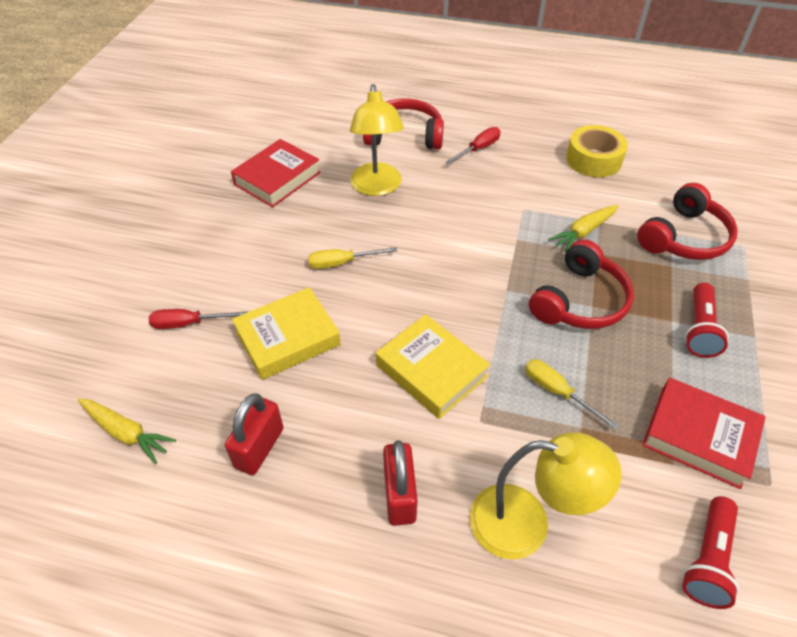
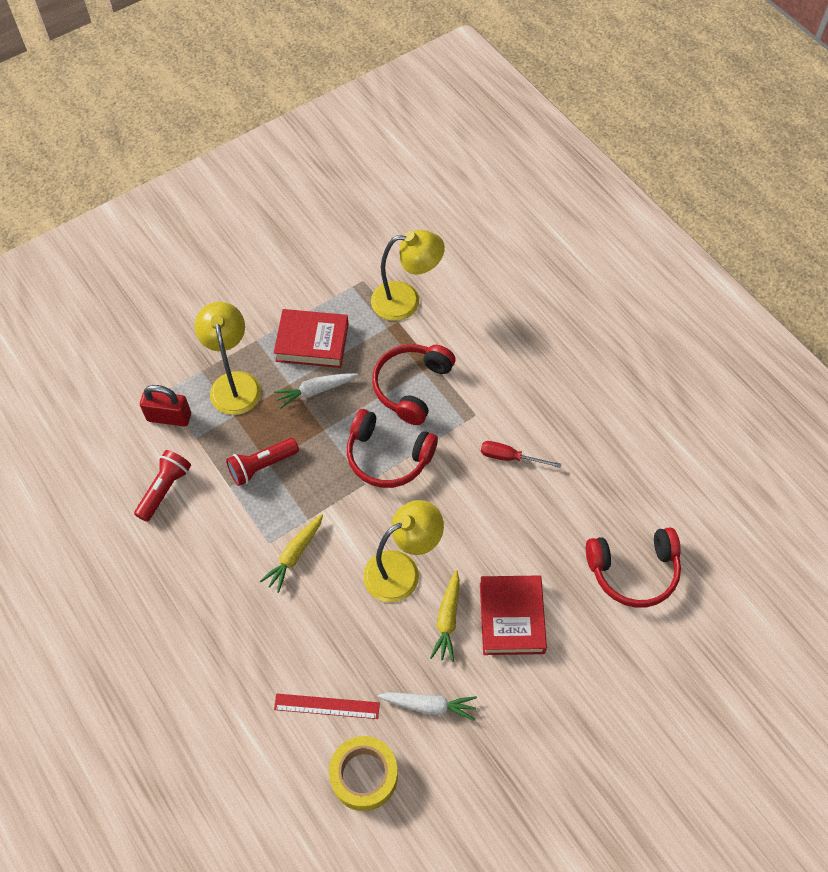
red padlock: 2 -> 1
red ruler: 0 -> 1
red screwdriver: 2 -> 1
white carrot: 0 -> 2
yellow book: 2 -> 0
yellow lamp: 2 -> 3
yellow screwdriver: 2 -> 0

